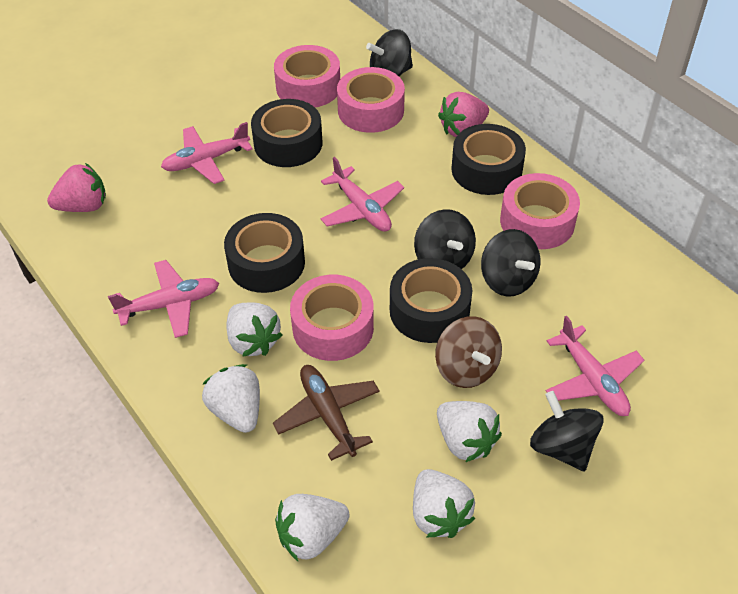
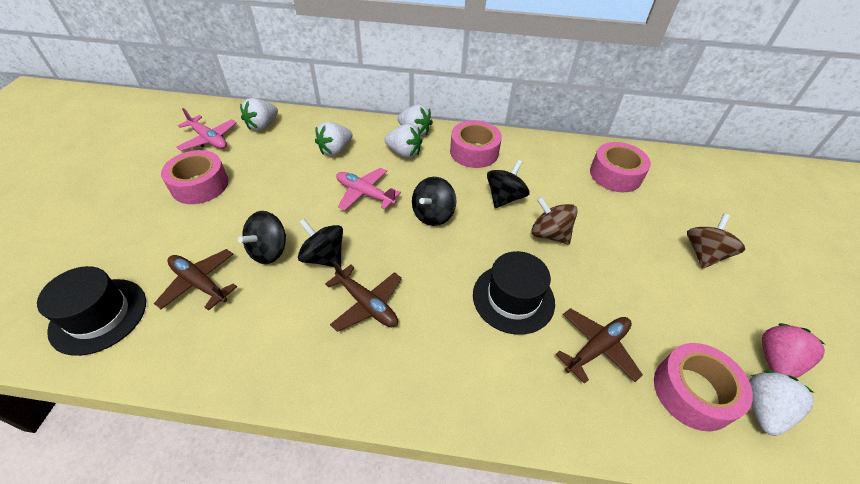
black hat: 0 -> 2
black tape: 4 -> 0
brown plane: 1 -> 3
brown spinning top: 1 -> 2
pink plane: 4 -> 2
pink strawberry: 2 -> 1

